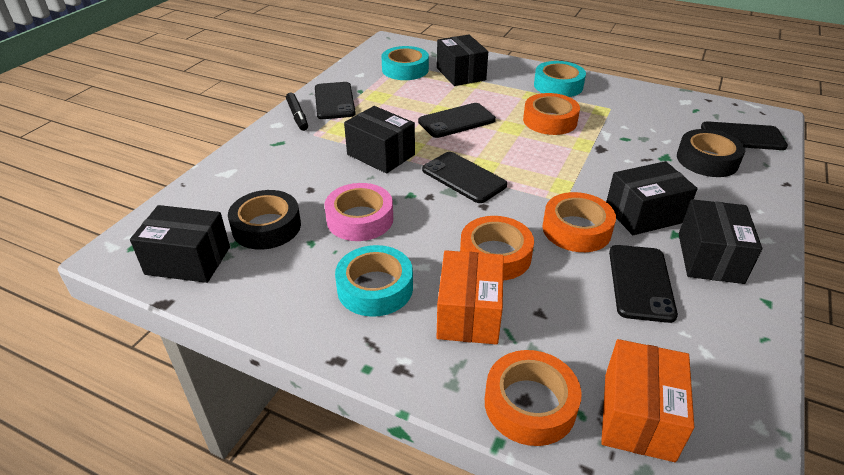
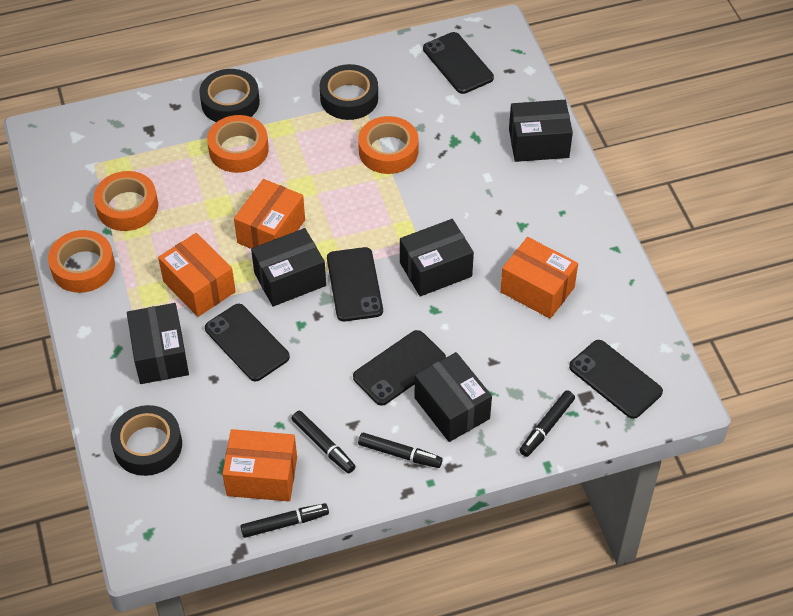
black marker: 1 -> 4
black tape: 2 -> 3
orange box: 2 -> 4
pink tape: 1 -> 0
turquoise tape: 3 -> 0

